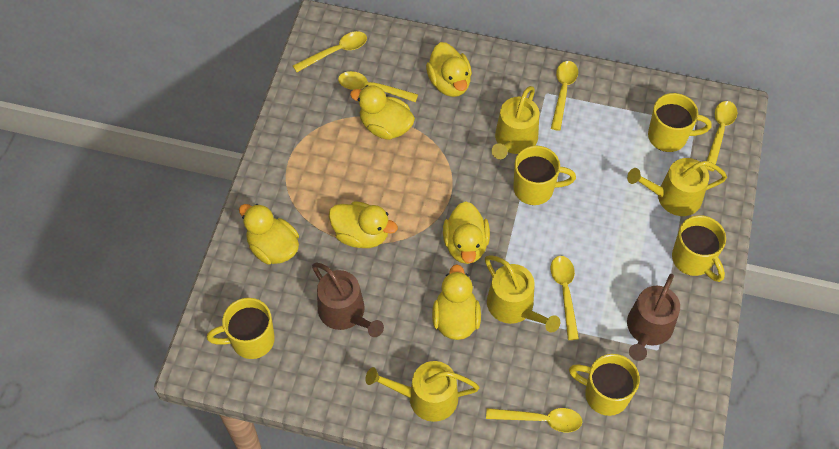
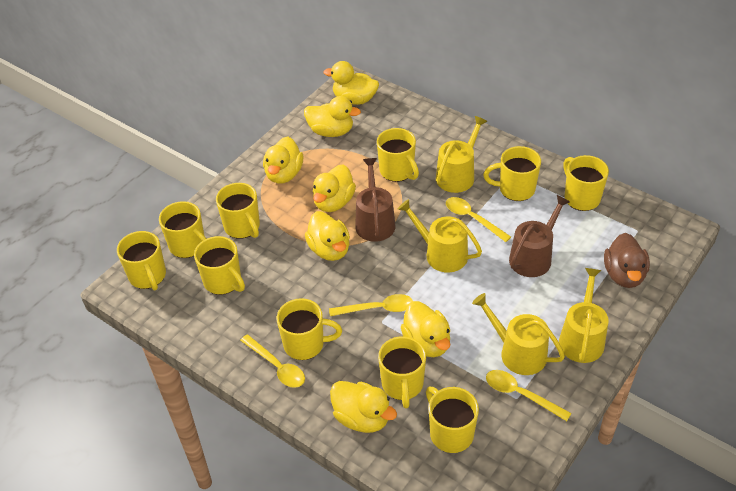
brown duck: 0 -> 1
yellow duck: 6 -> 7
yellow mug: 5 -> 10
yellow spoon: 6 -> 4

